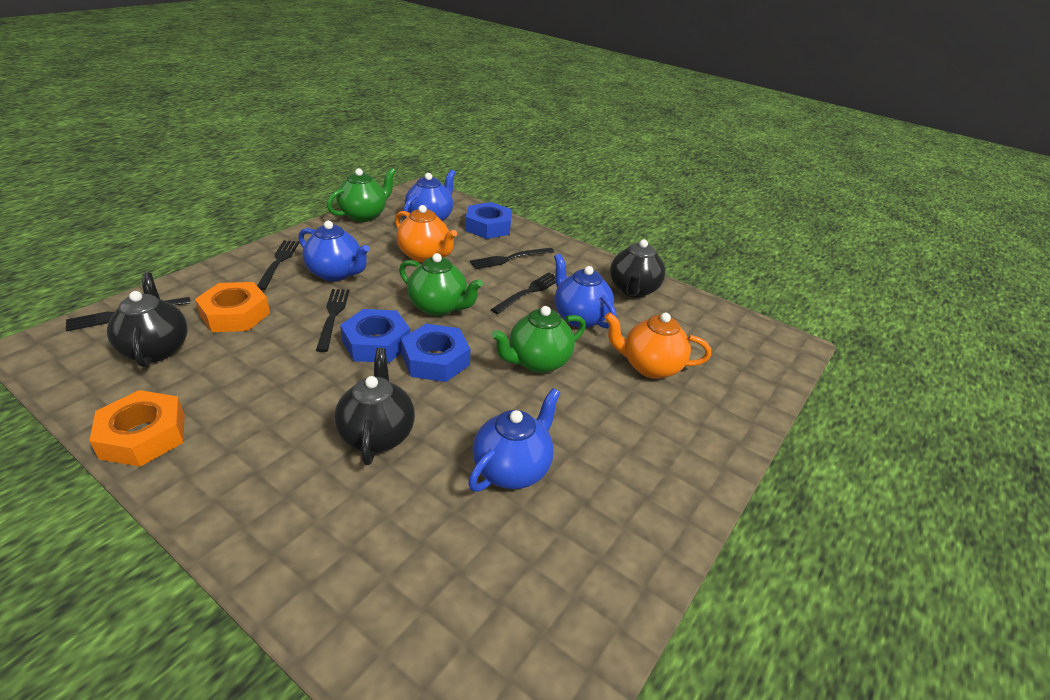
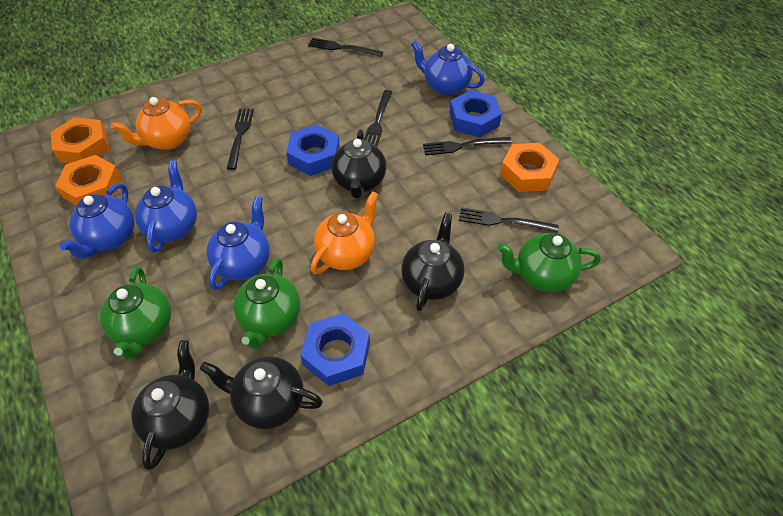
black teapot: 3 -> 4
orange nut: 2 -> 3

